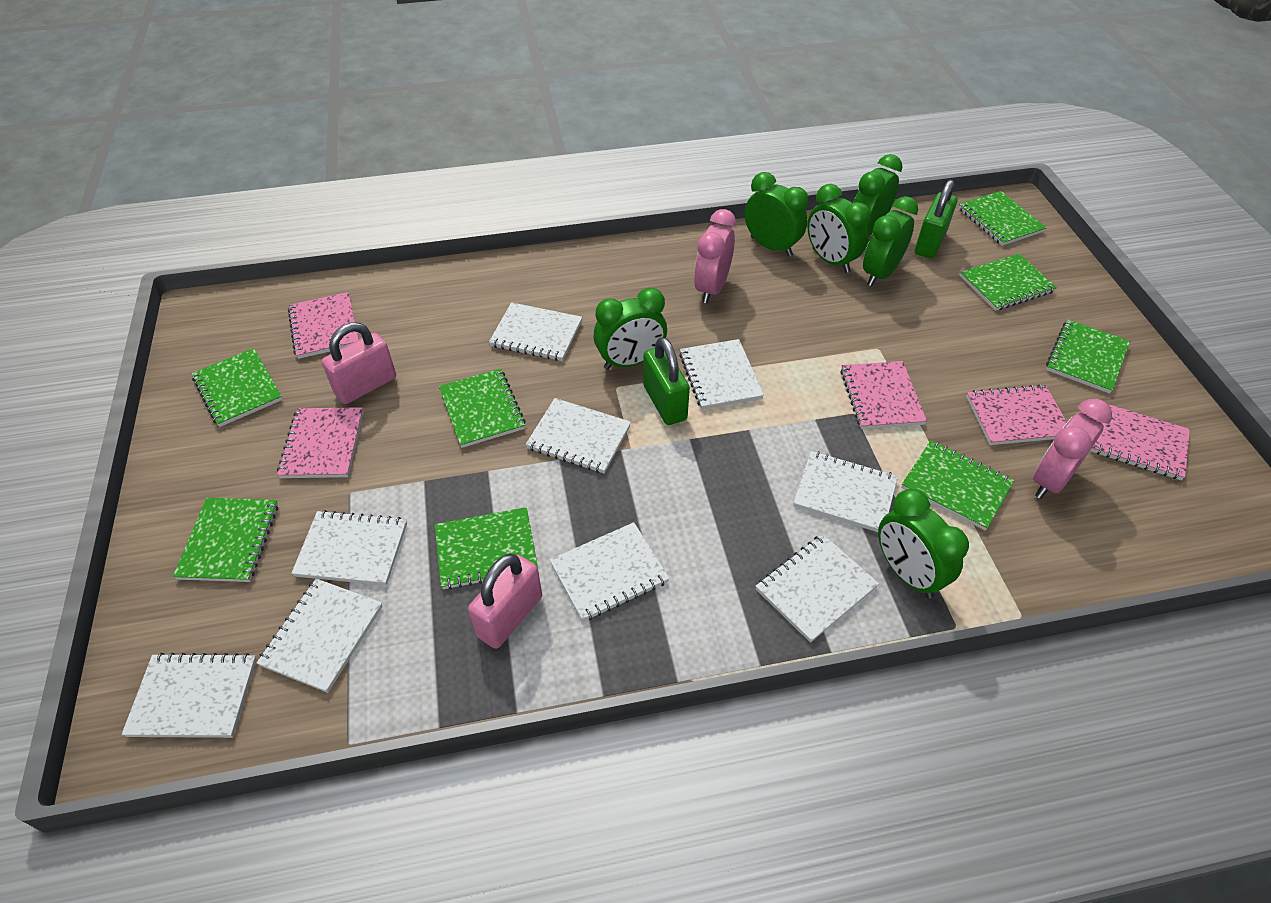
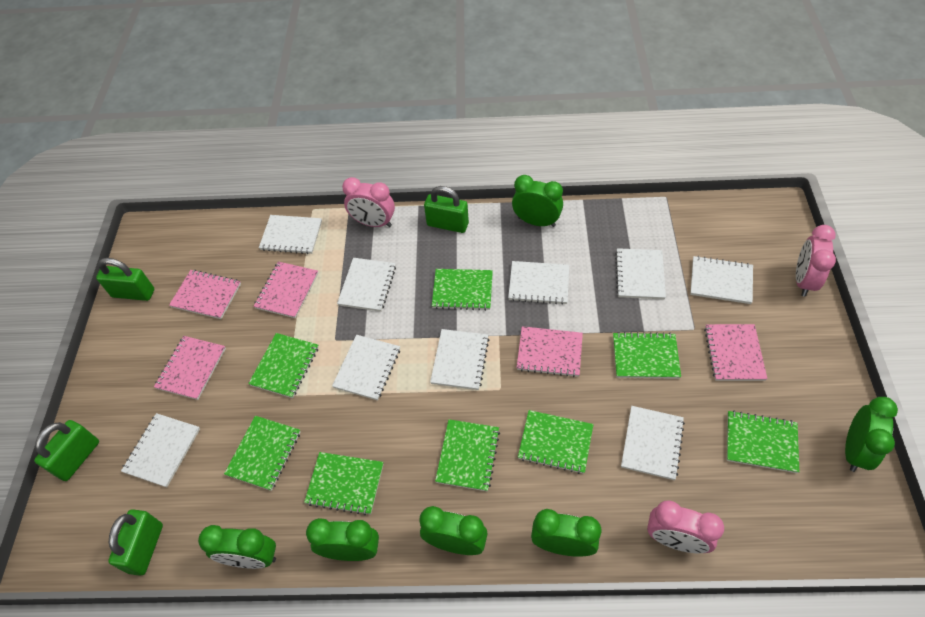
green padlock: 2 -> 4
pink clock: 2 -> 3
pink padlock: 2 -> 0

